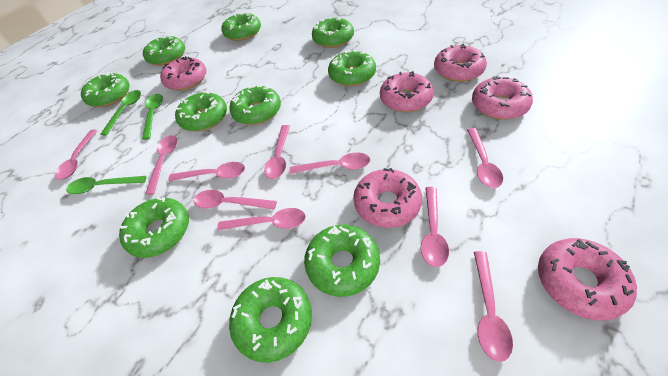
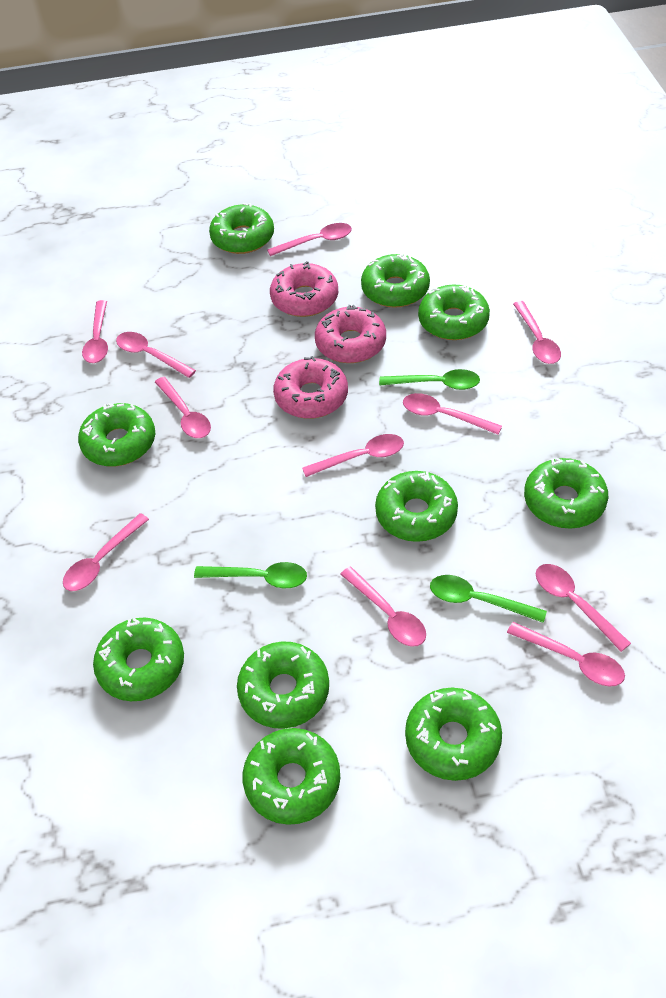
pink donut: 6 -> 3
pink spoon: 10 -> 11

